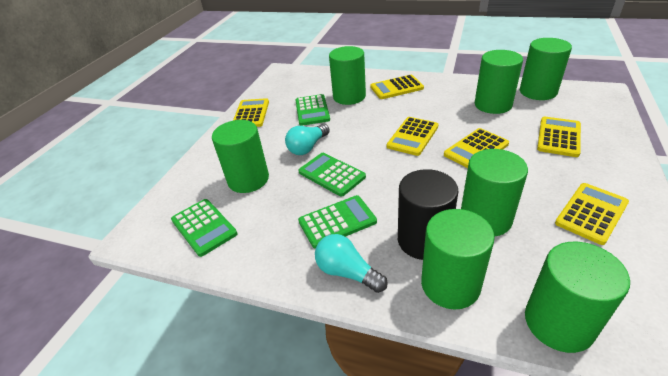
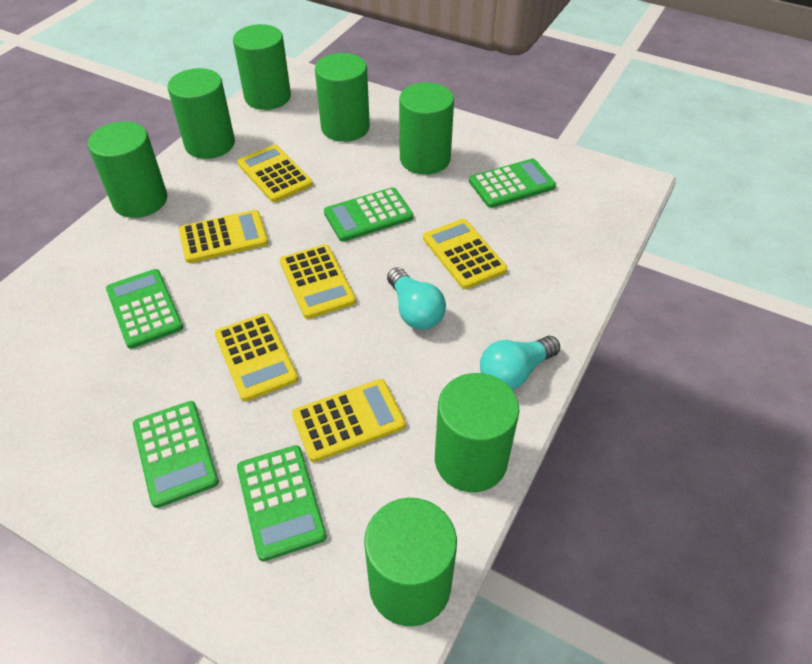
black cylinder: 1 -> 0
green calculator: 4 -> 5

